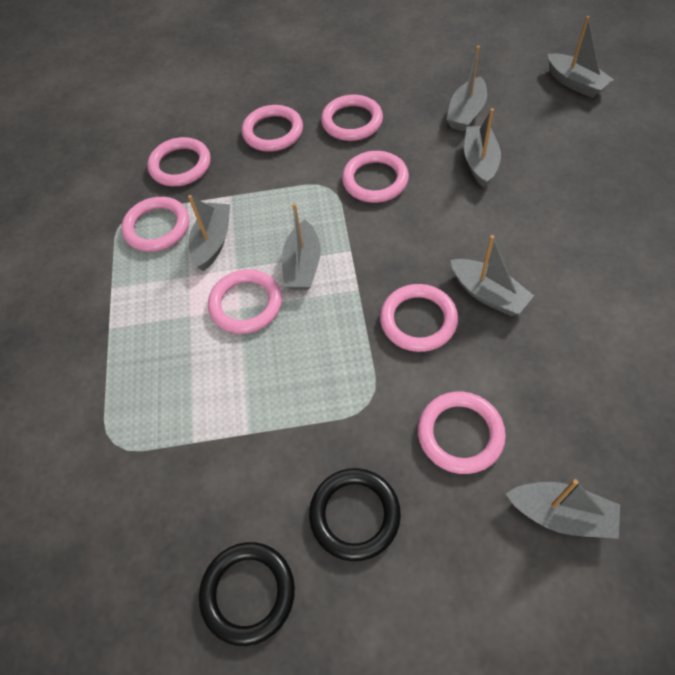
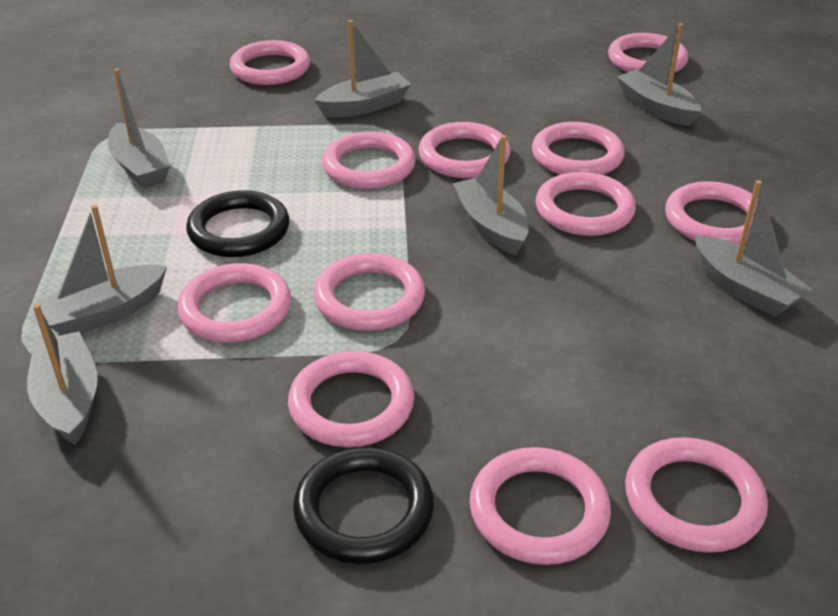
pink ring: 8 -> 12

